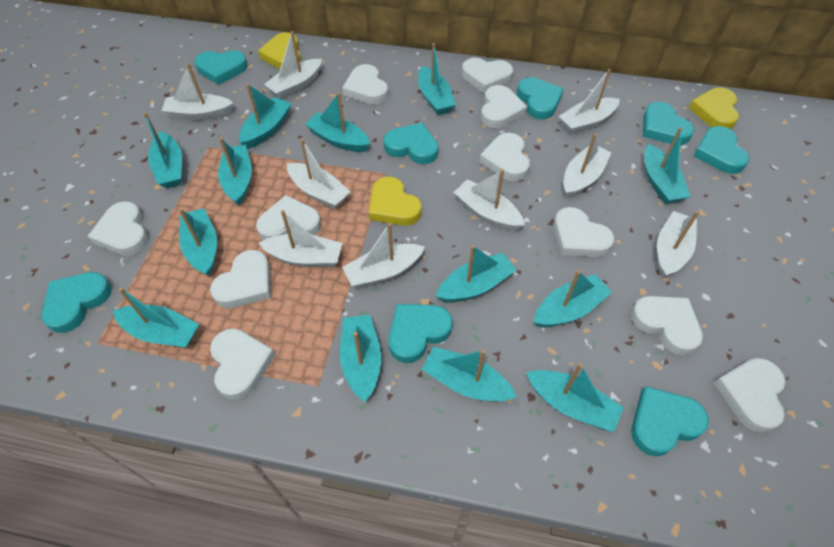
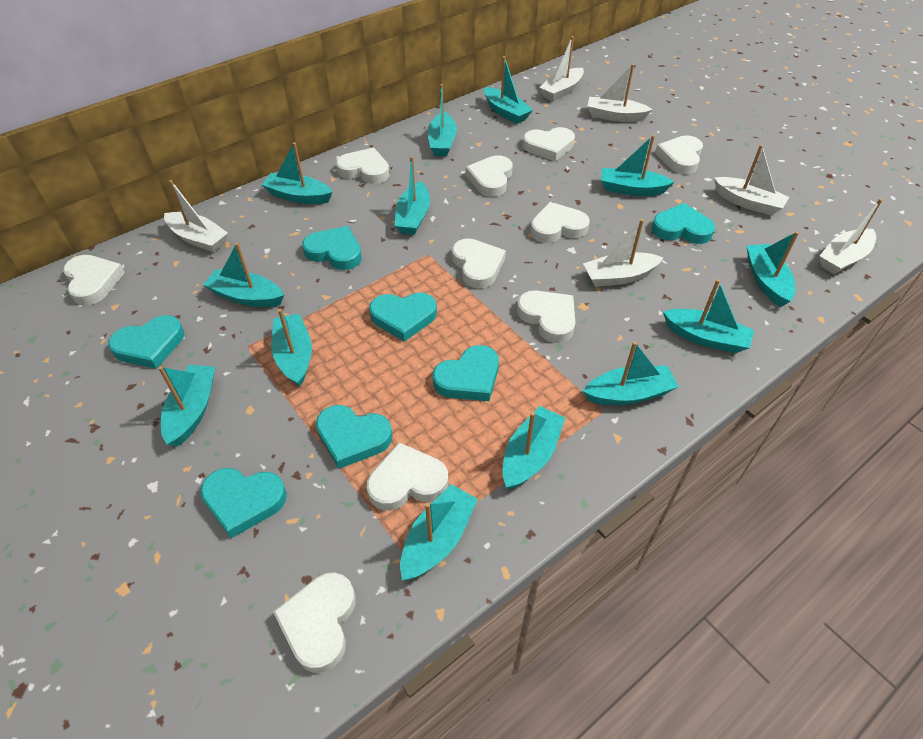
turquoise heart: 8 -> 7
white boat: 9 -> 6
white heart: 11 -> 10
yellow heart: 3 -> 0

